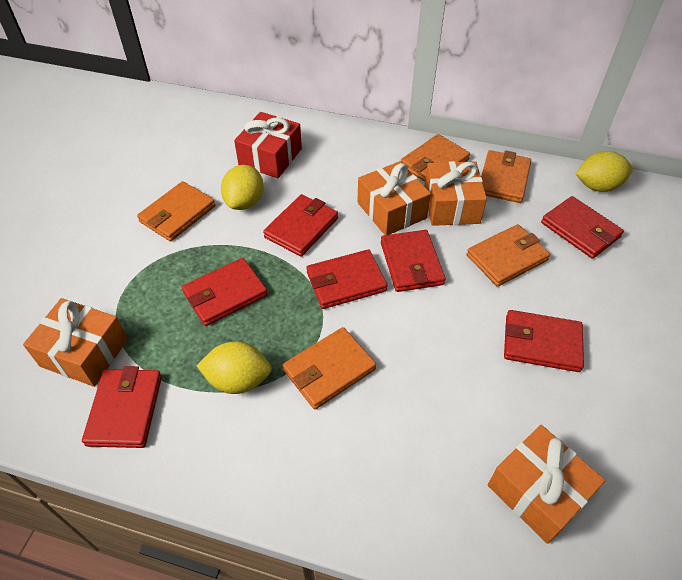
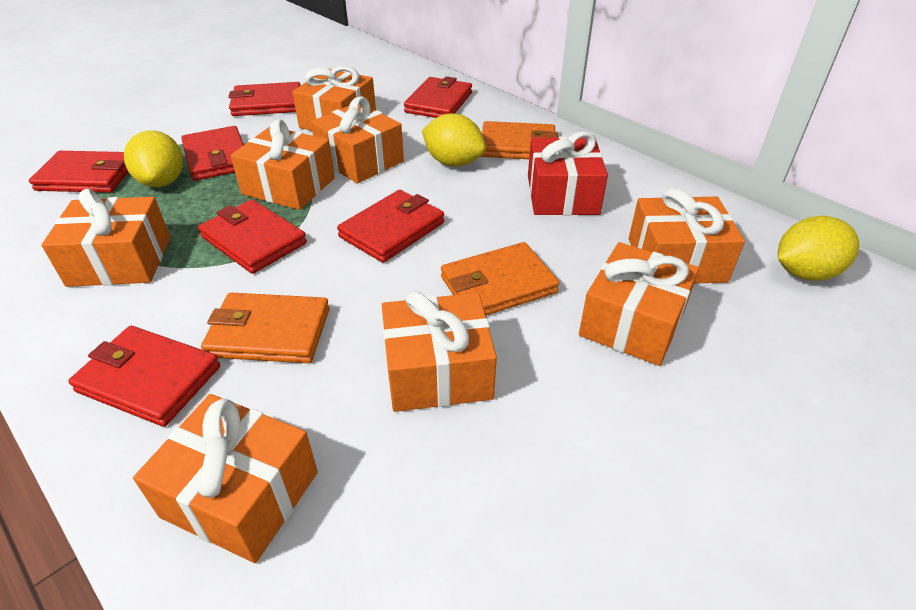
orange gift: 4 -> 8
orange wallet: 5 -> 3

